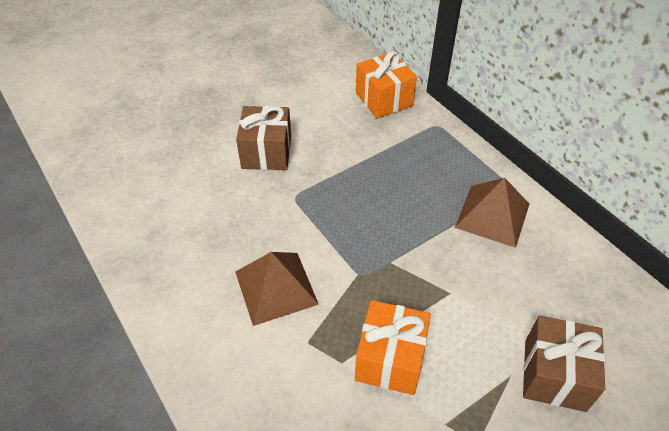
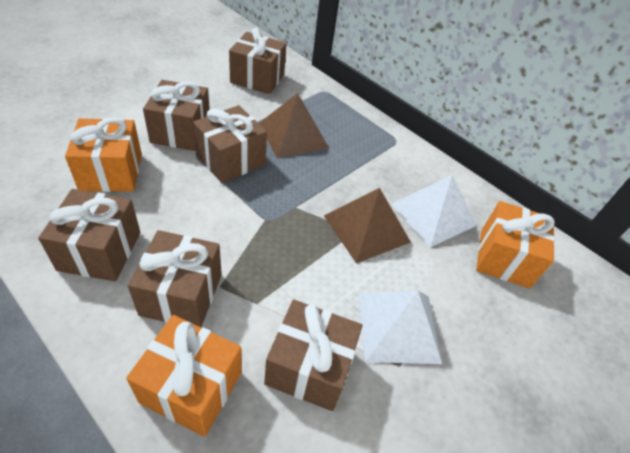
brown gift: 2 -> 6
orange gift: 2 -> 3
white pyramid: 0 -> 2

